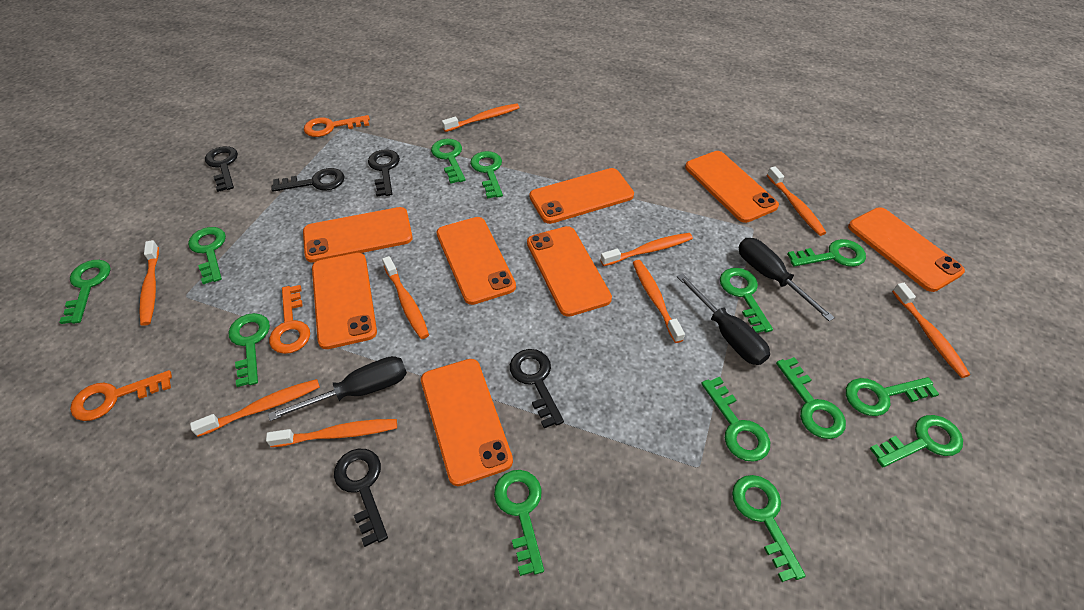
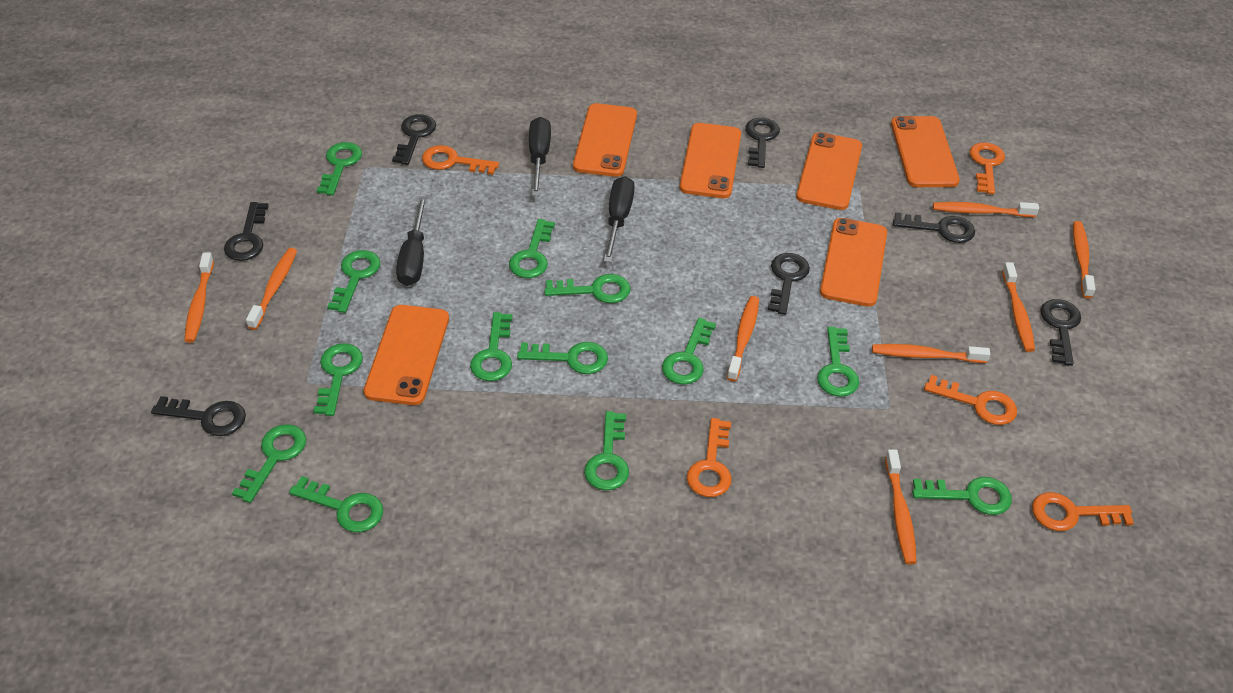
black key: 5 -> 7
orange key: 3 -> 5
orange phone: 8 -> 6
orange toothbrush: 9 -> 8

